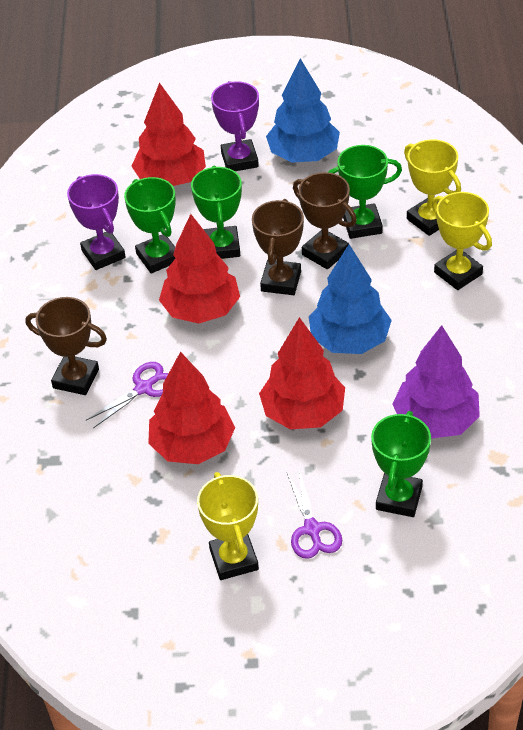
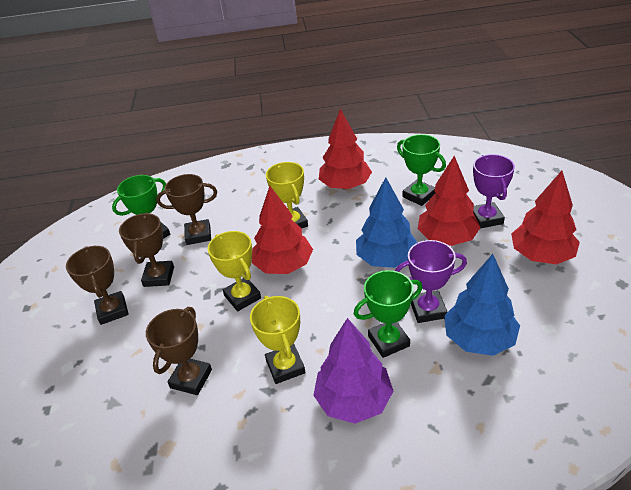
brown trophy: 3 -> 4
green trophy: 4 -> 3
purple scissors: 2 -> 0

